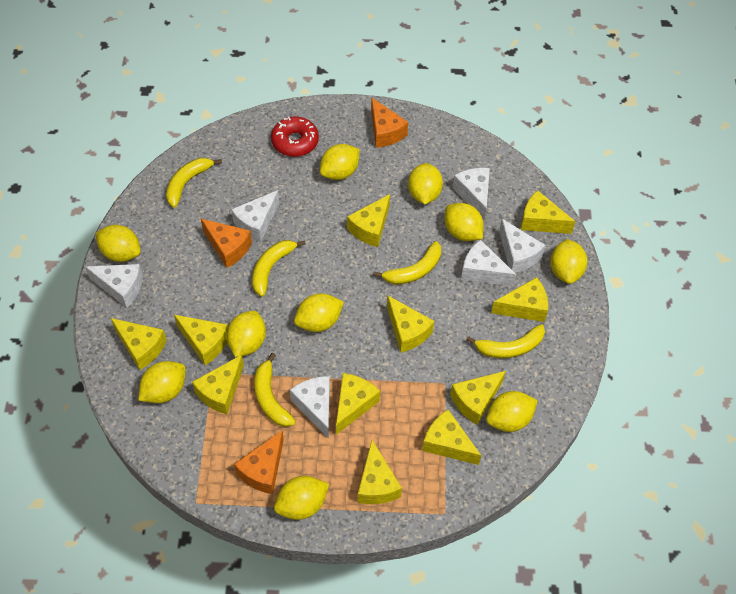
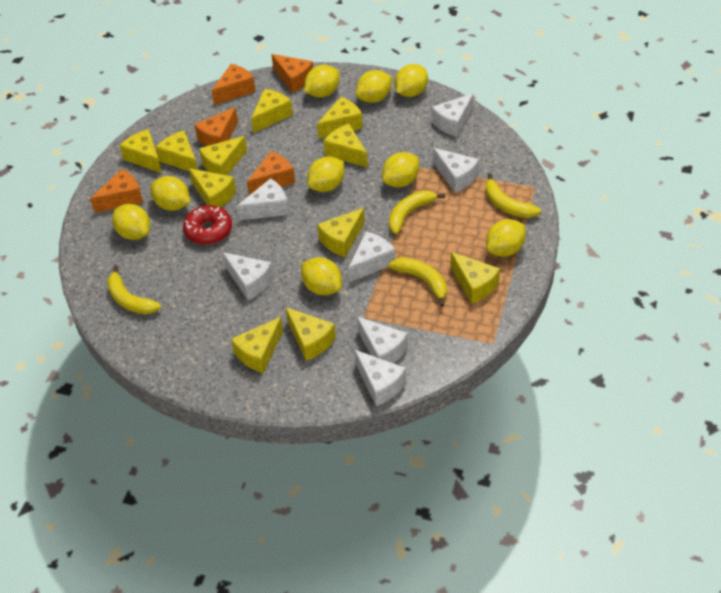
orange cheese: 3 -> 5
white cheese: 6 -> 7
yellow banana: 5 -> 4
yellow lemon: 10 -> 9

